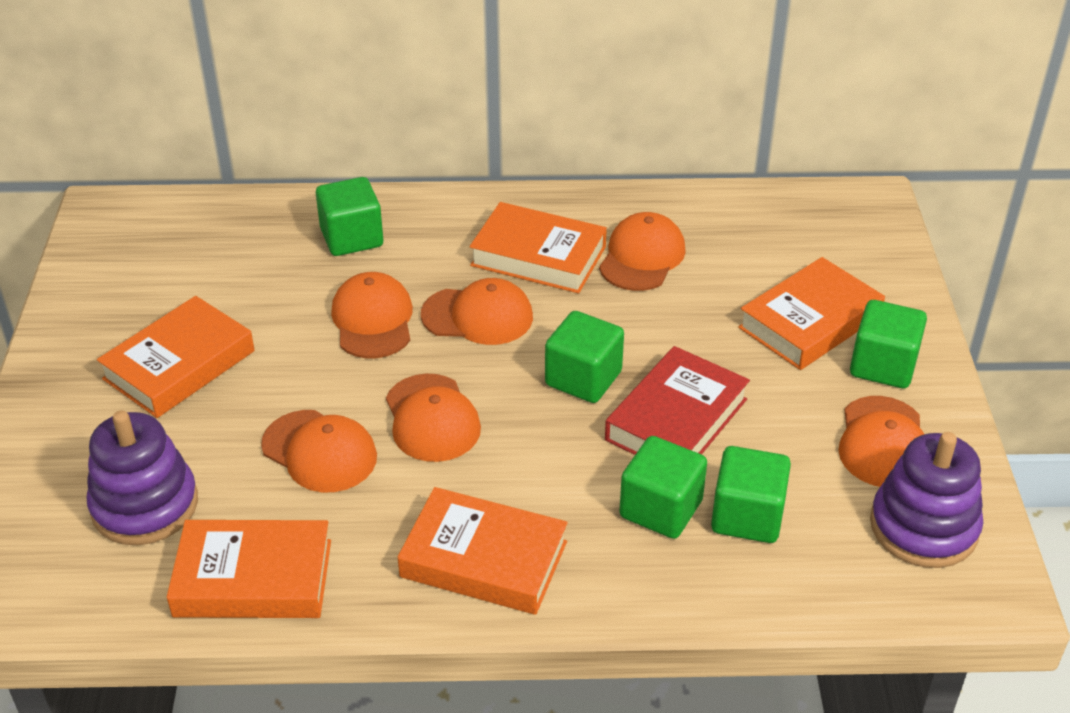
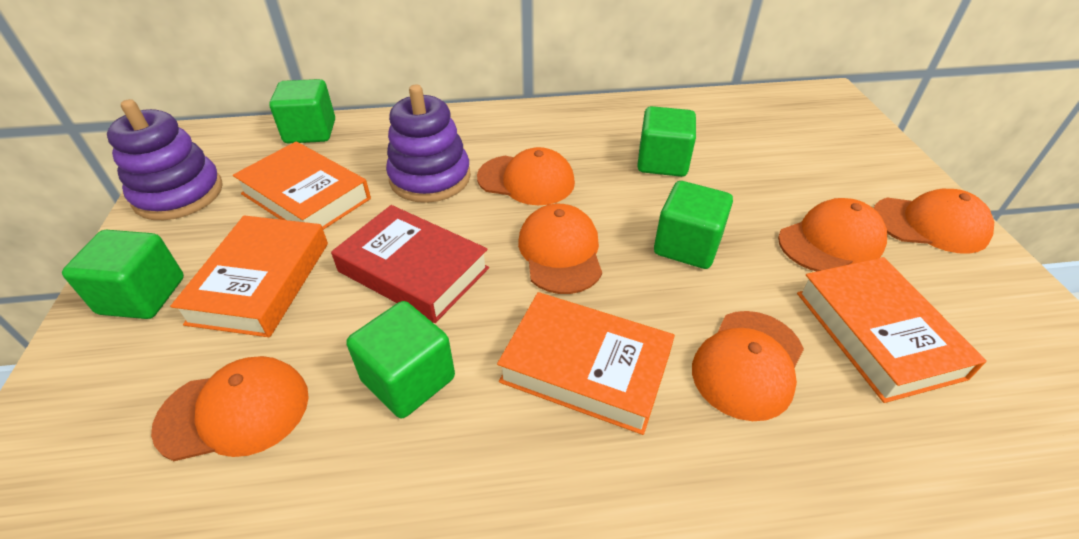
orange book: 5 -> 4

